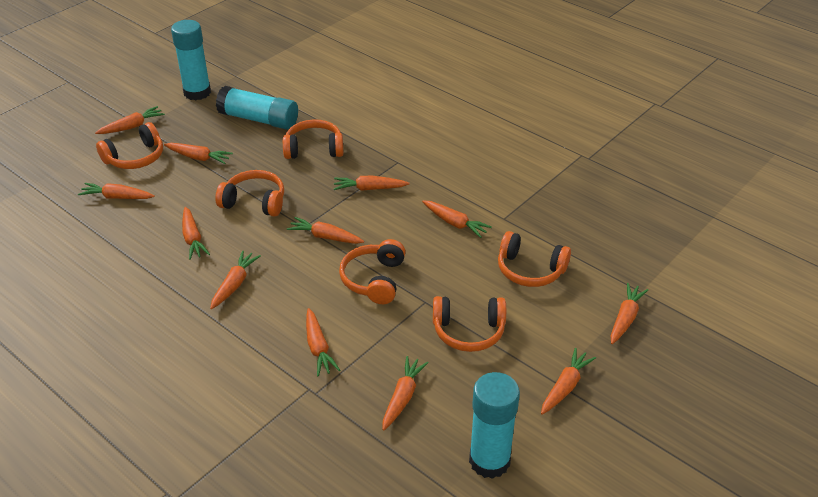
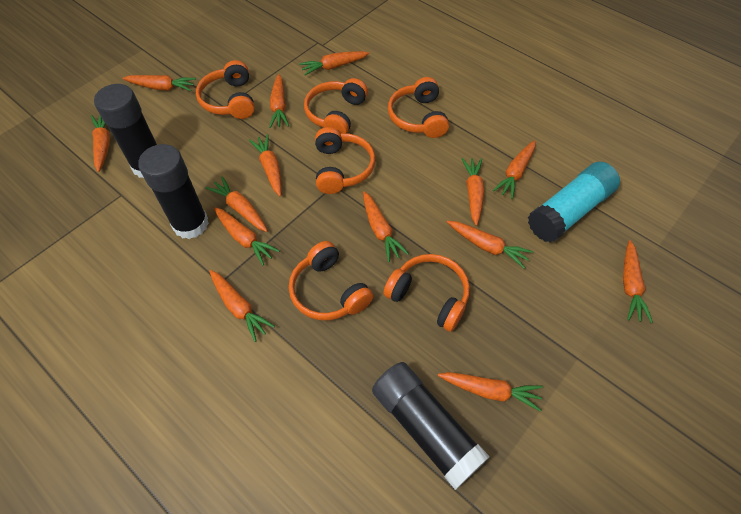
black glue stick: 0 -> 3
orange carrot: 12 -> 14
turquoise glue stick: 3 -> 1

